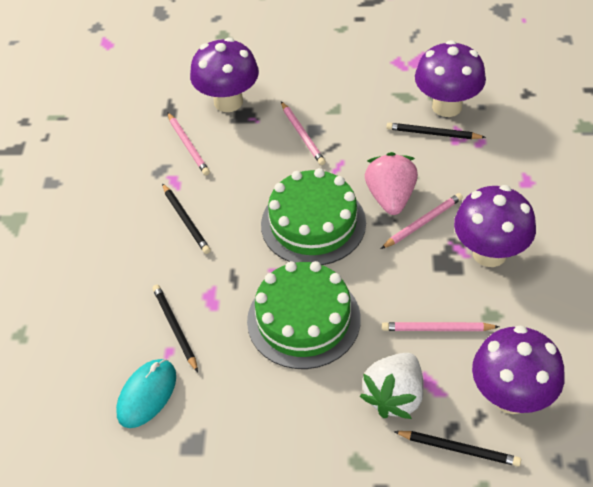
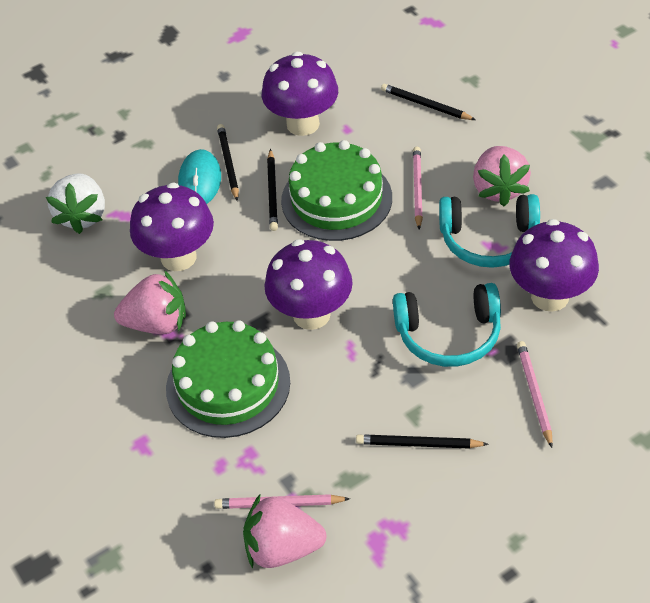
pink pencil: 4 -> 3
pink strawberry: 1 -> 3
turquoise headphones: 0 -> 2

